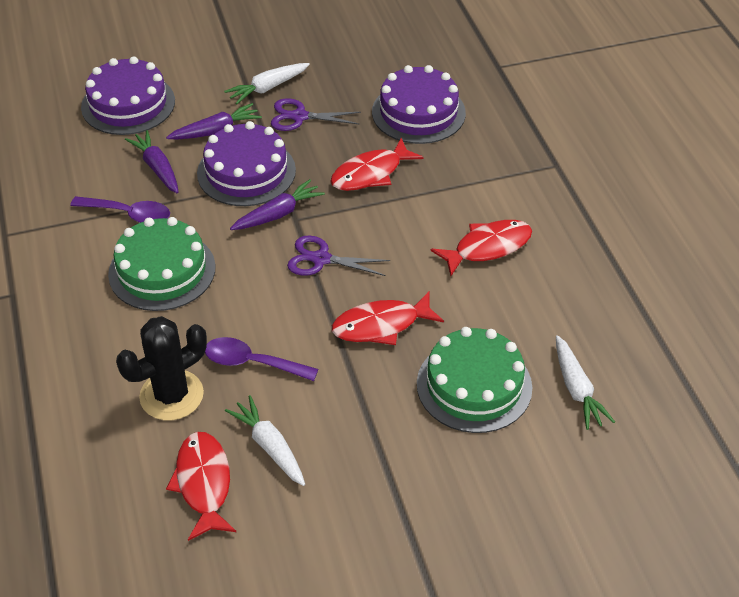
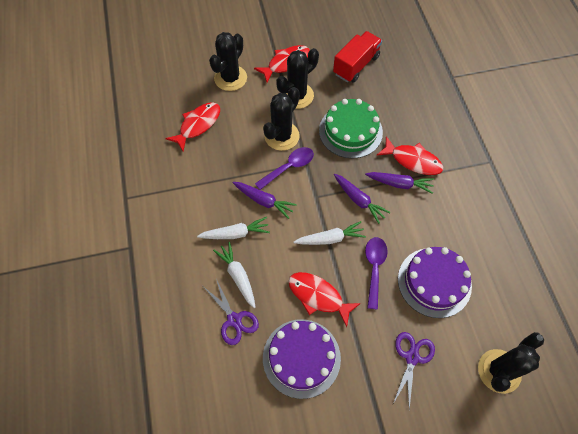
black cactus: 1 -> 4
green cake: 2 -> 1
purple cake: 3 -> 2
red truck: 0 -> 1

